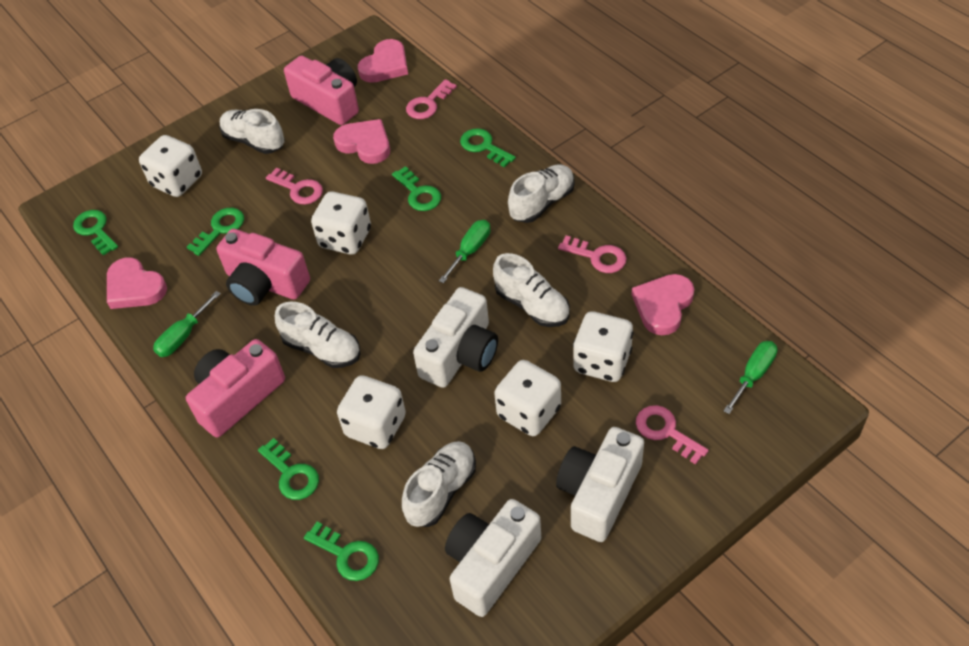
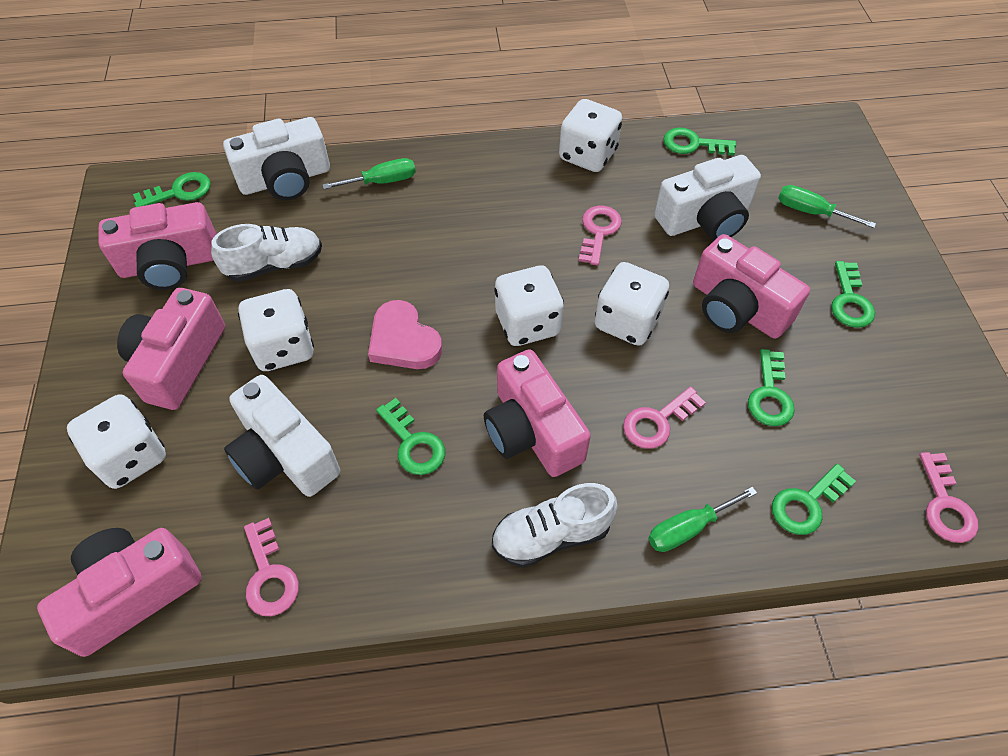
pink camera: 3 -> 5
pink heart: 4 -> 1
white shoe: 5 -> 2

